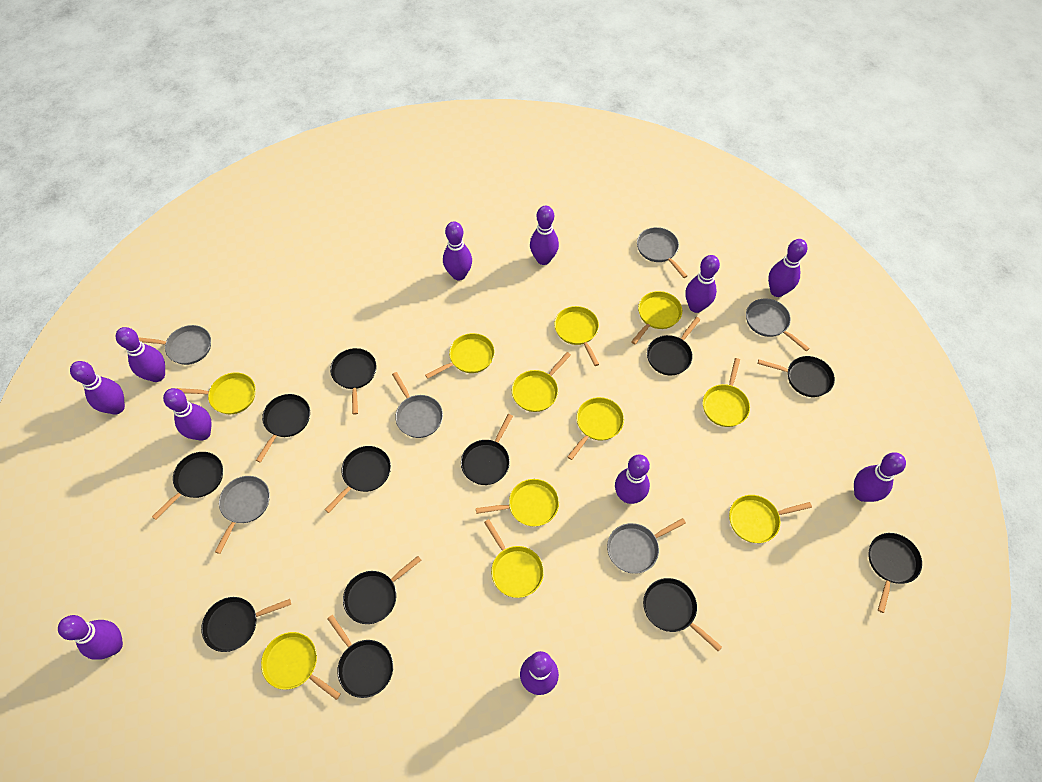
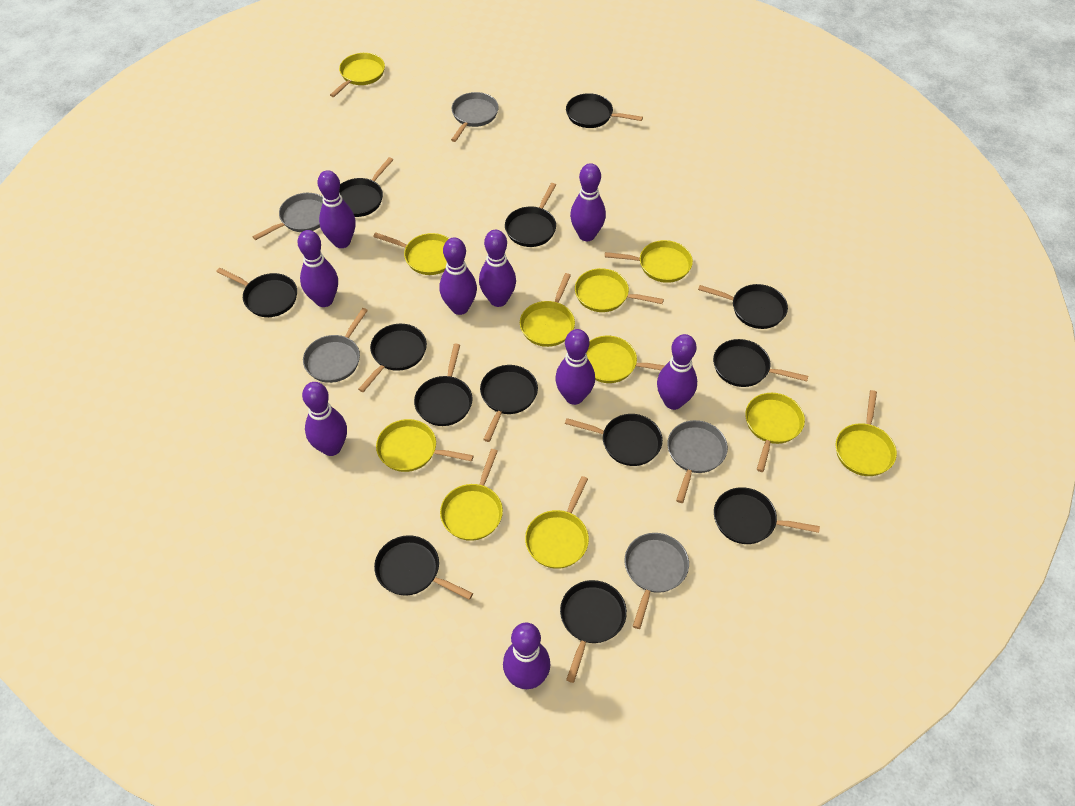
black pan: 12 -> 13
grey pan: 6 -> 5
purple bowling pin: 11 -> 9

